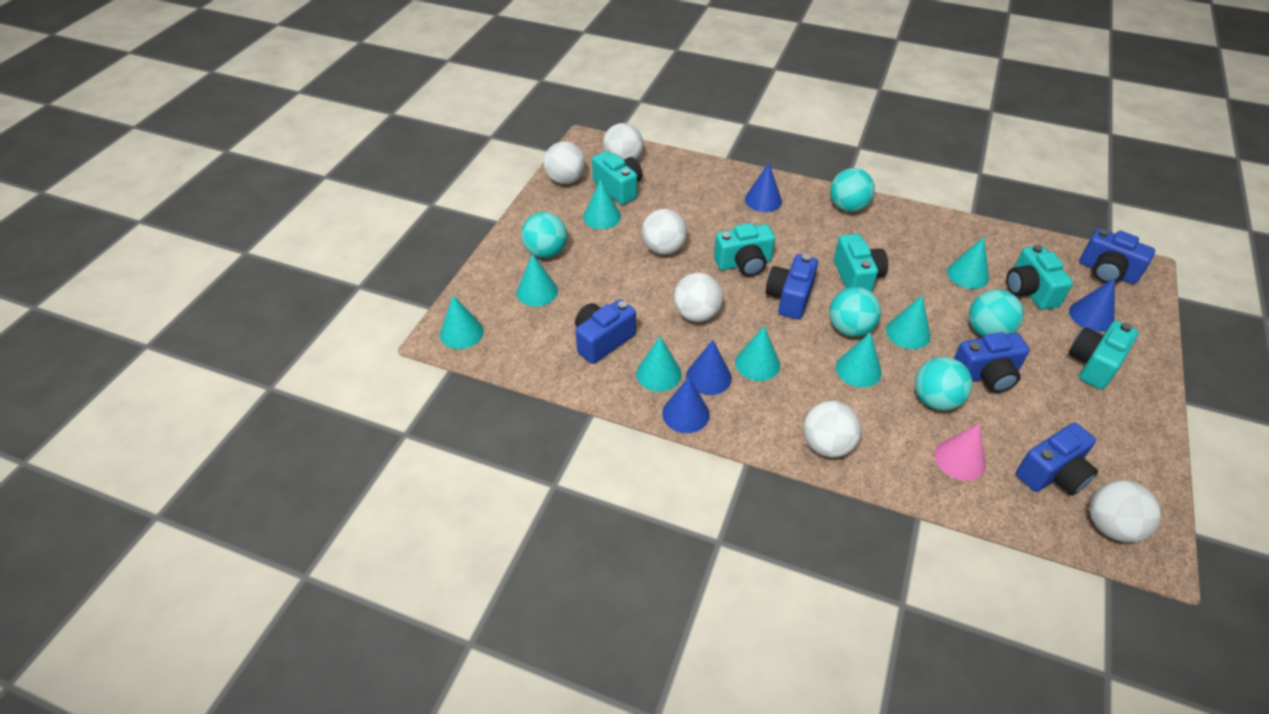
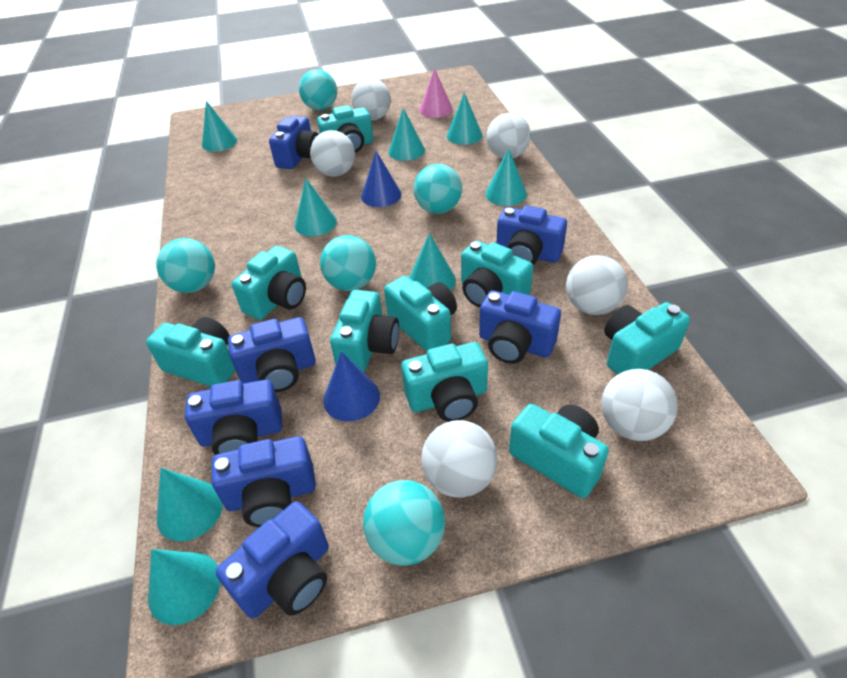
blue camera: 5 -> 7
blue cone: 4 -> 2
turquoise camera: 5 -> 9

